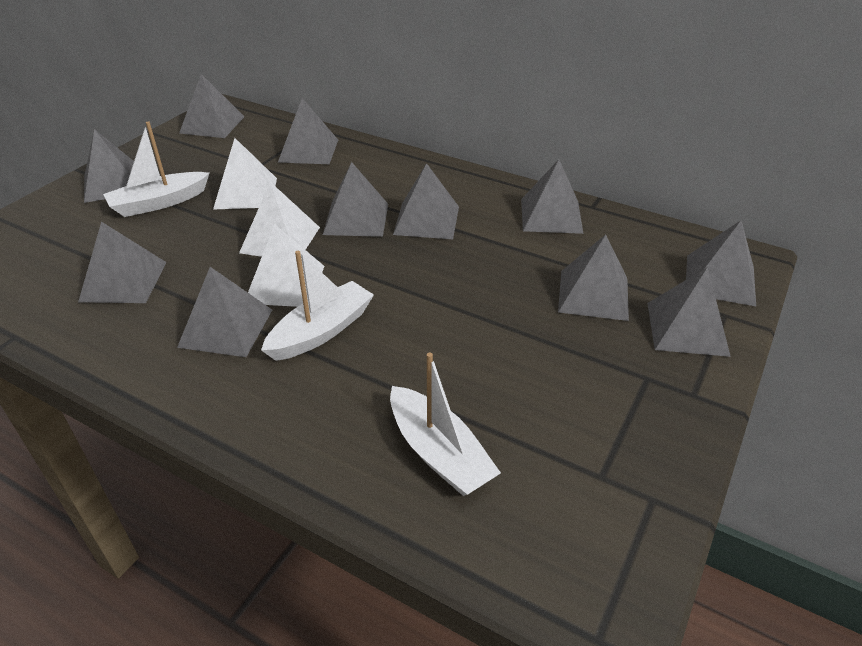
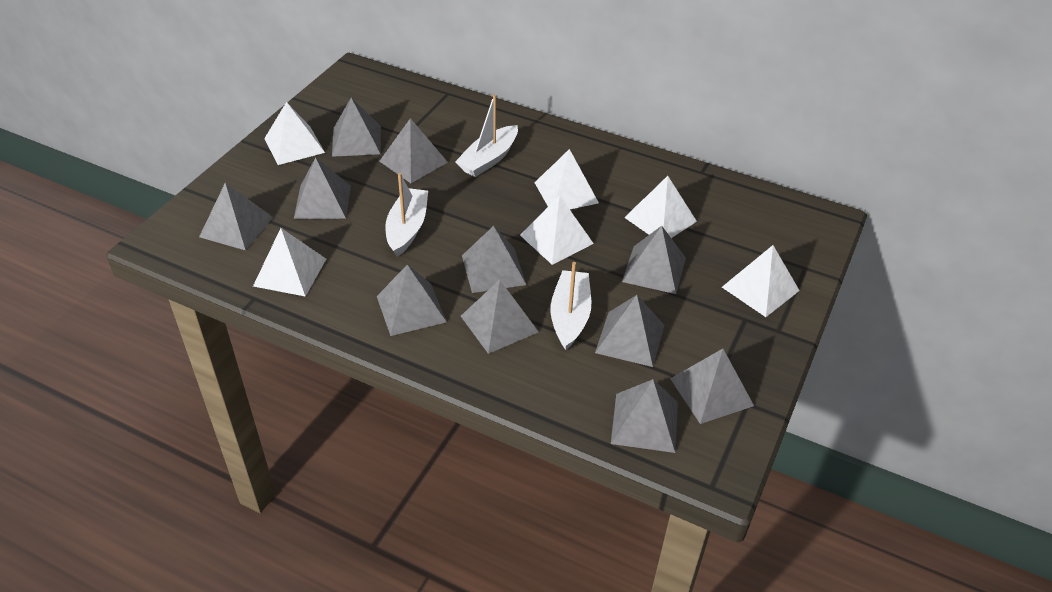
white pyramid: 3 -> 6

